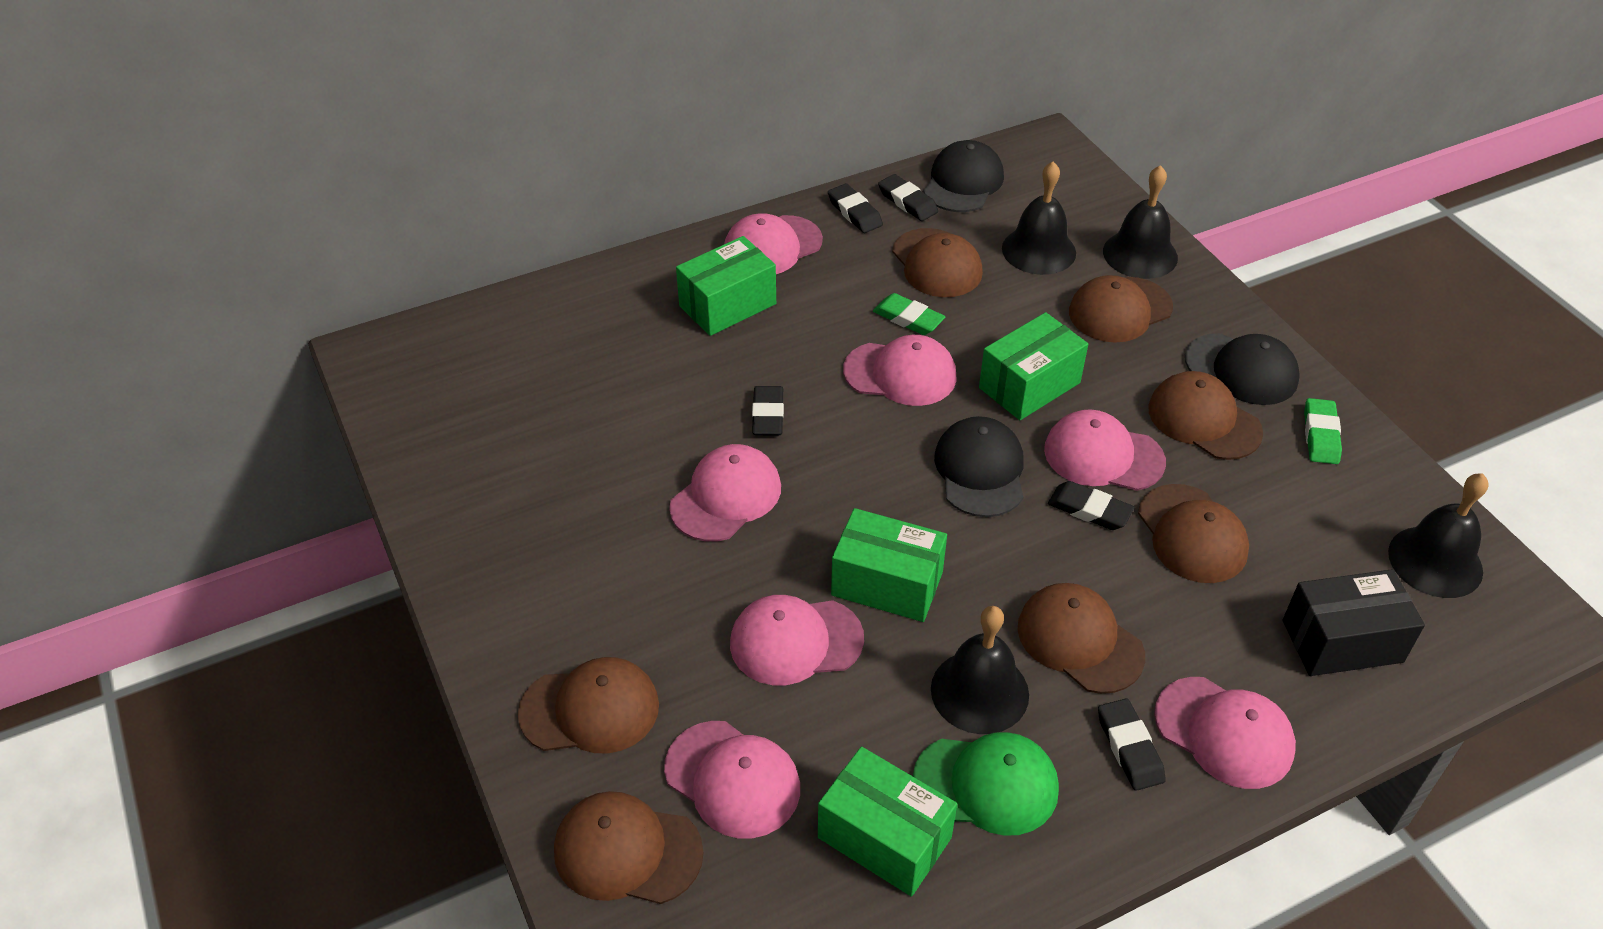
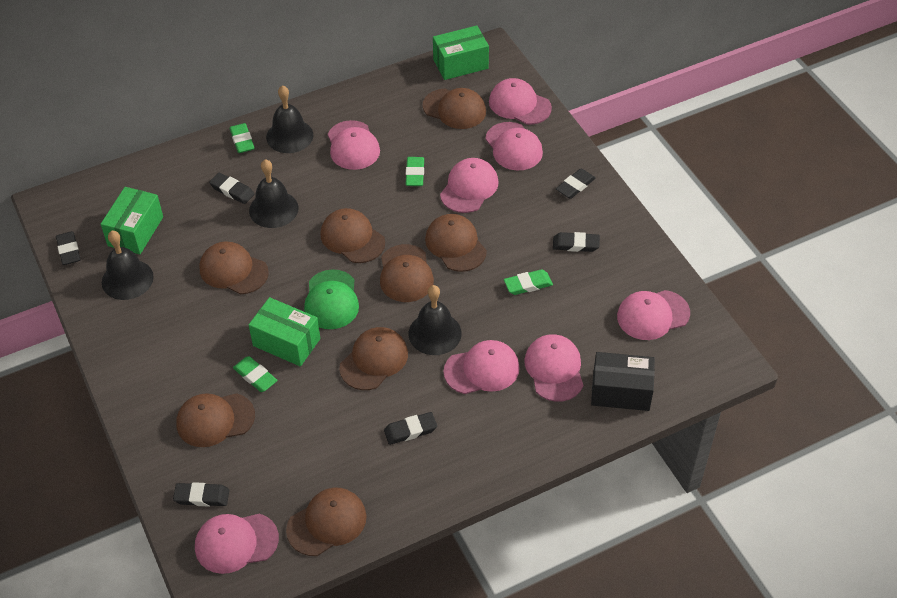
black cap: 3 -> 0
black eraser: 5 -> 6
brown cap: 7 -> 8
green box: 4 -> 3
green eraser: 2 -> 4
pink cap: 7 -> 8

